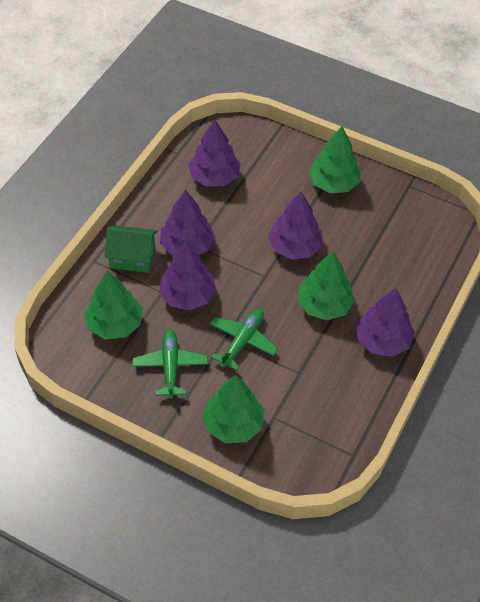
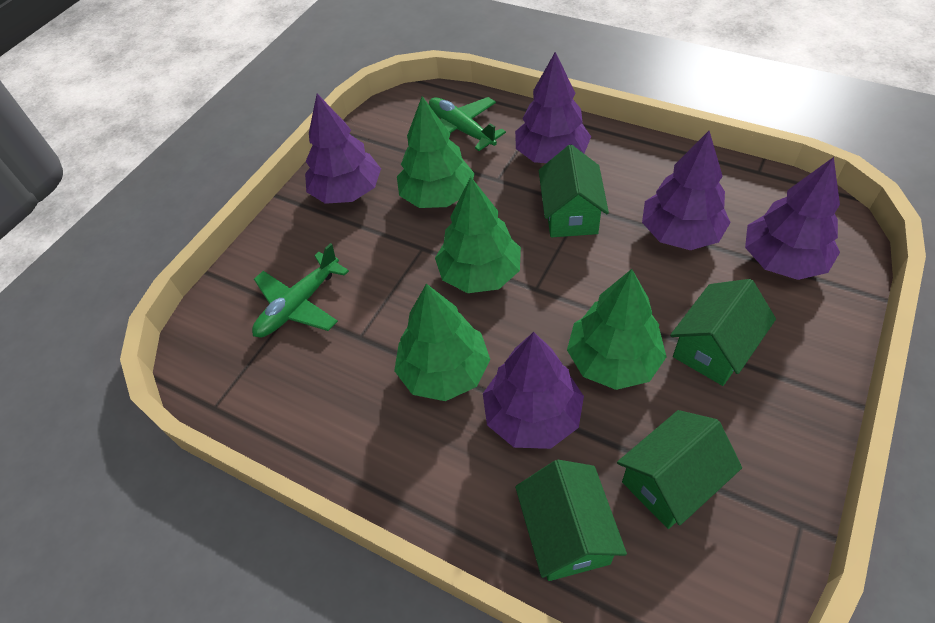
green house: 1 -> 4

